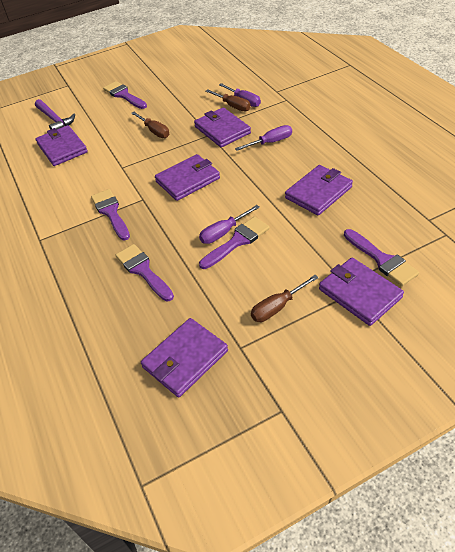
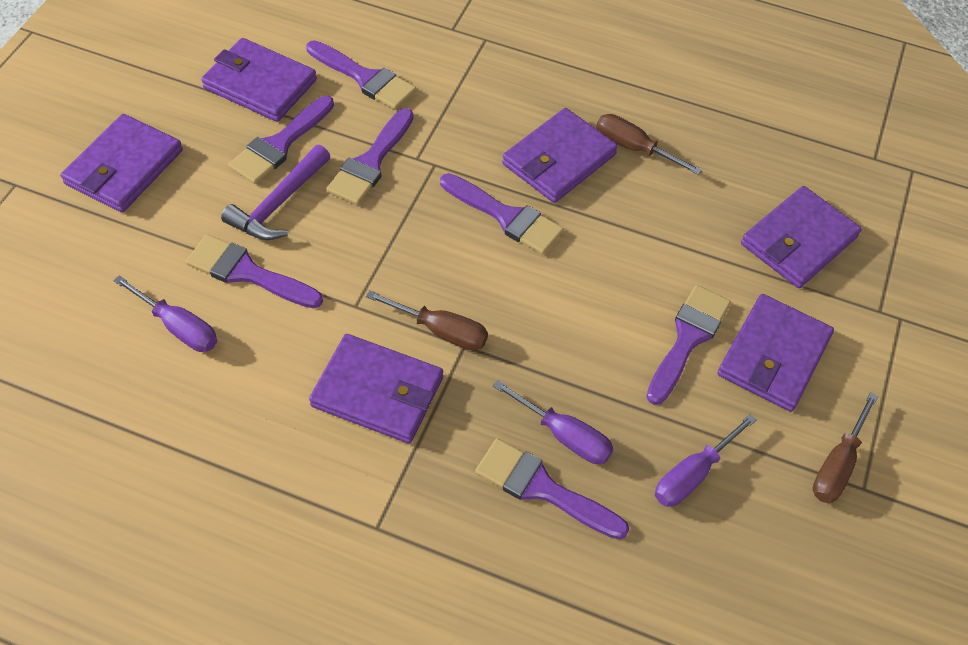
purple brush: 5 -> 7

